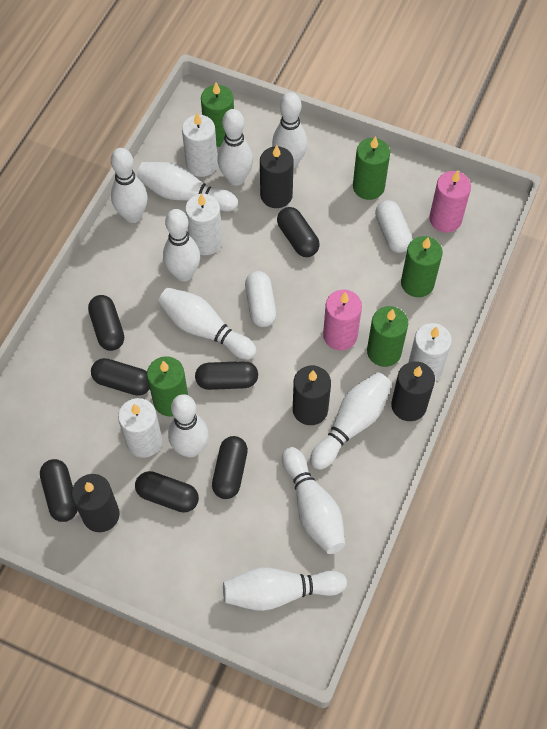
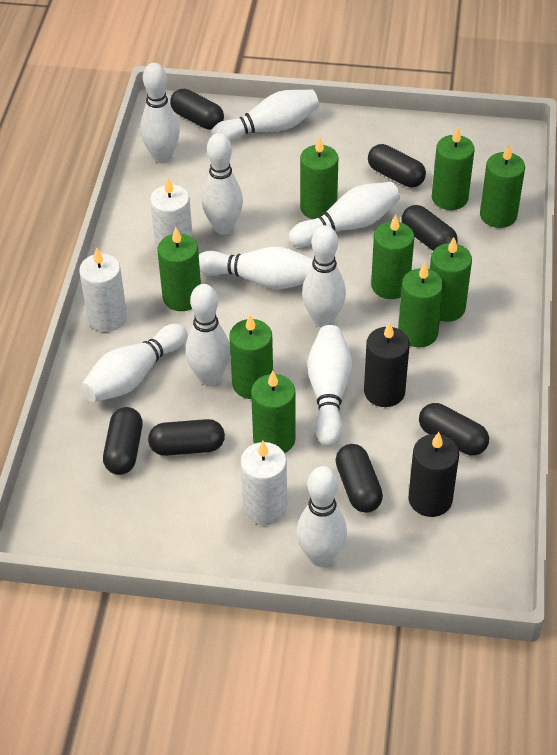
black candle: 4 -> 2
green candle: 5 -> 9
pink candle: 2 -> 0
white candle: 4 -> 3
white capsule: 2 -> 0

